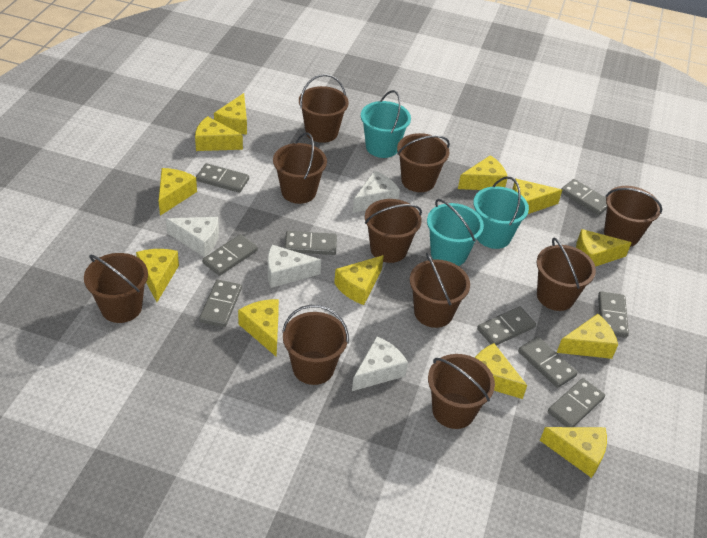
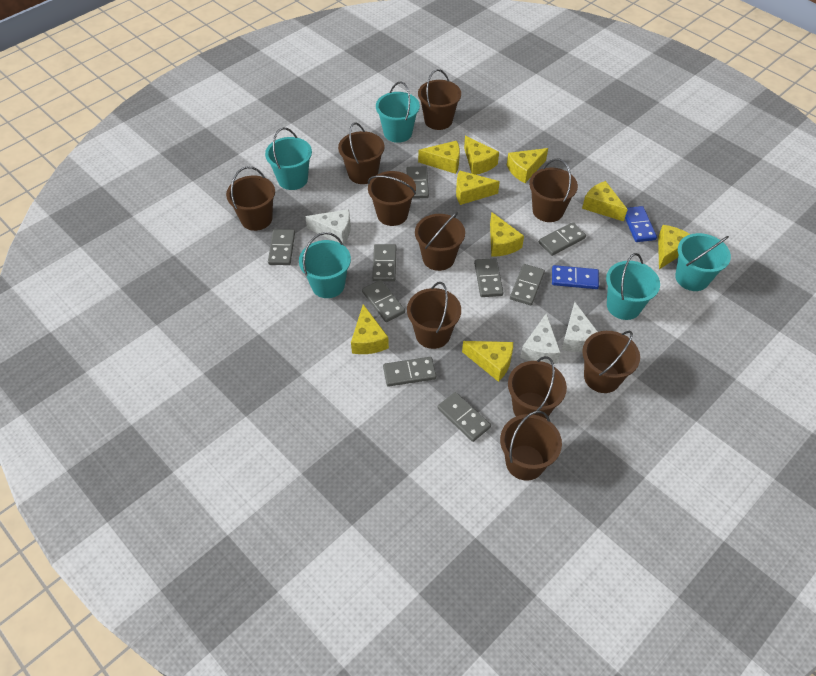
blue domino: 0 -> 2
turquoise bucket: 3 -> 5
white cheese: 4 -> 3
yellow cheese: 12 -> 9

